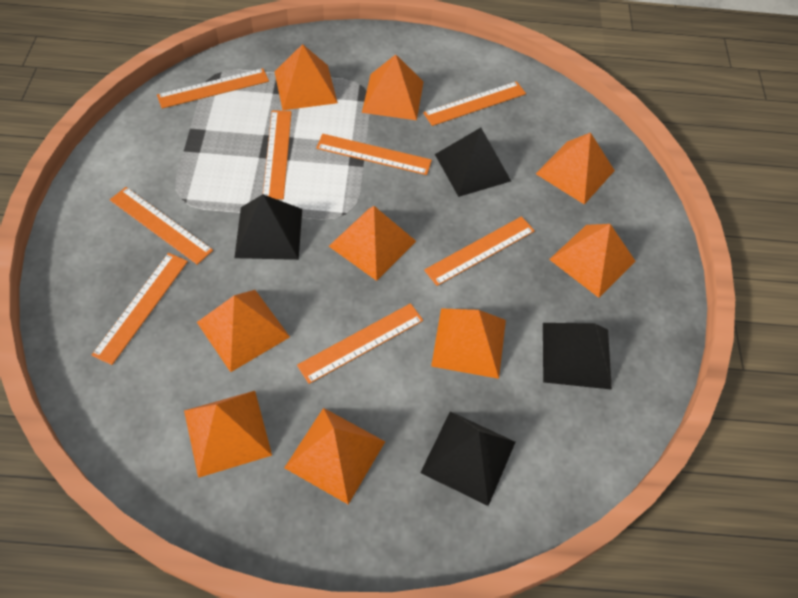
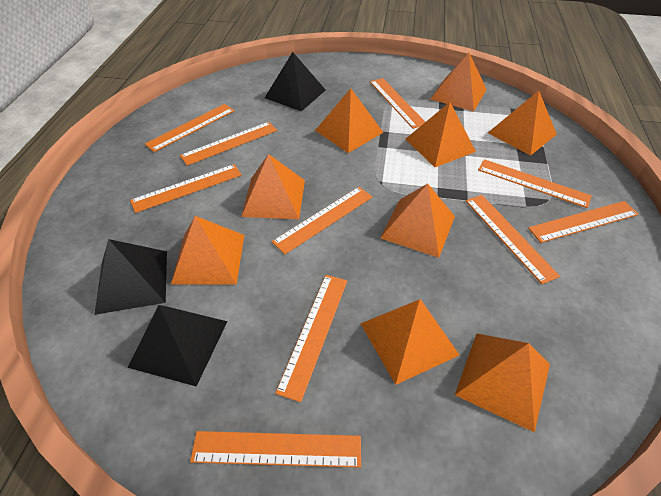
black pyramid: 4 -> 3
orange ruler: 8 -> 10

